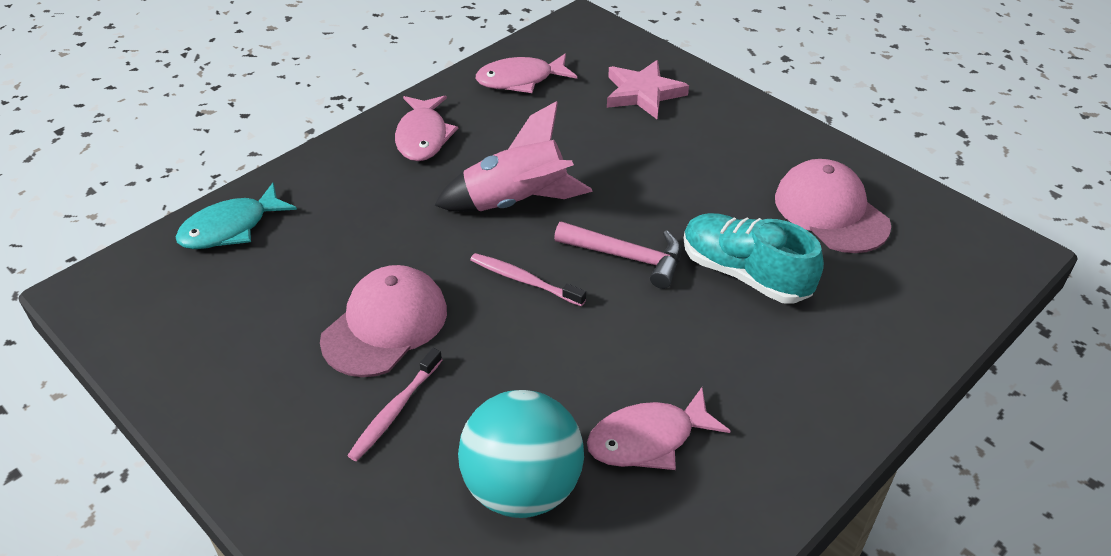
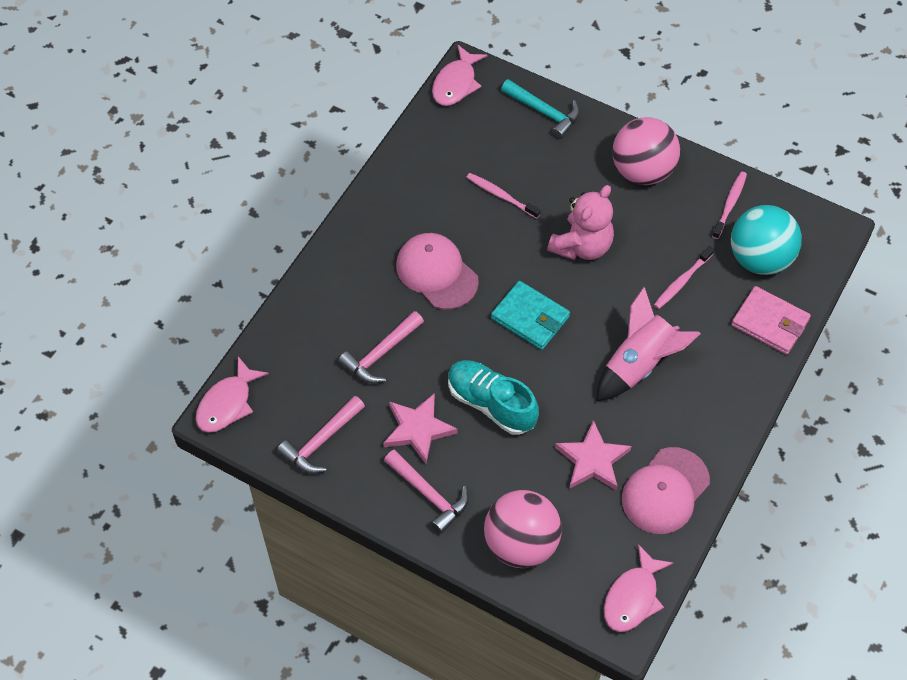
pink ball: 0 -> 2
pink hammer: 1 -> 3
pink star: 1 -> 2
pink teddy bear: 0 -> 1
pink toothbrush: 2 -> 3
pink wallet: 0 -> 1
turquoise fish: 1 -> 0
turquoise hammer: 0 -> 1
turquoise wallet: 0 -> 1

